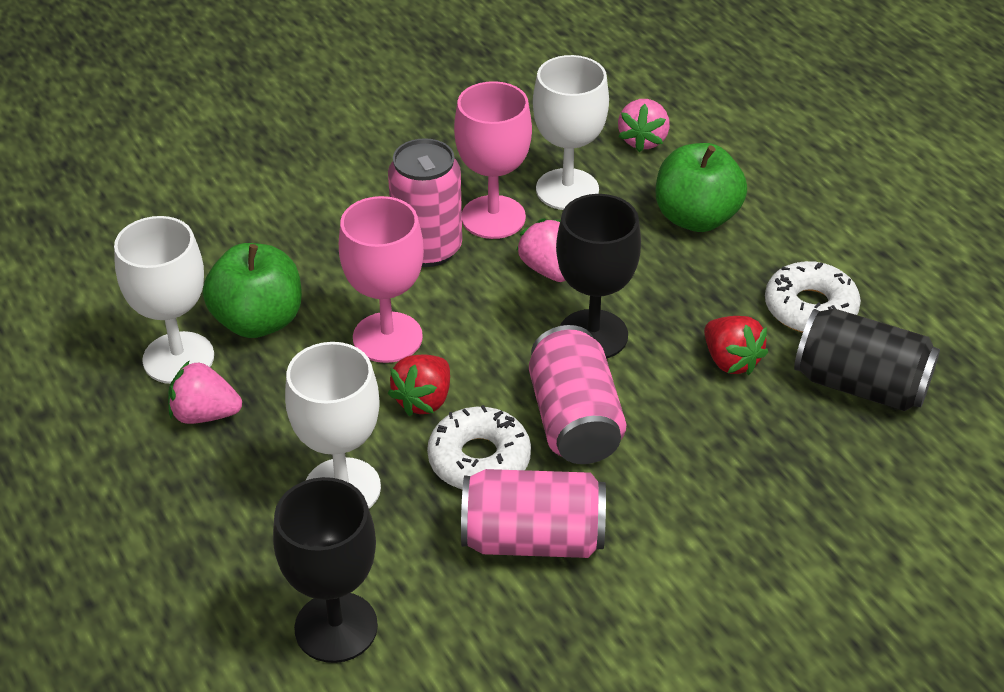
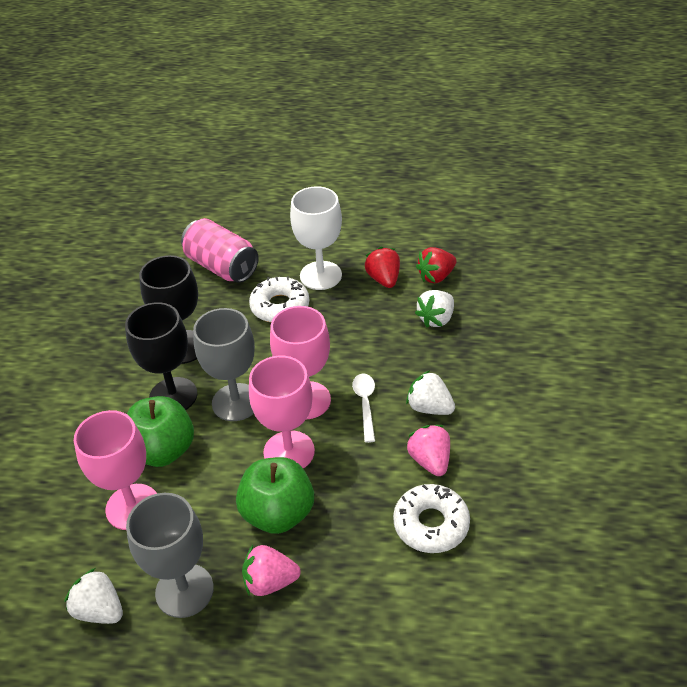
black can: 1 -> 0
grey goblet: 0 -> 2
pink can: 3 -> 1
pink goblet: 2 -> 3
pink strawberry: 3 -> 2
white goblet: 3 -> 1
white spoon: 0 -> 1
white strawberry: 0 -> 3

